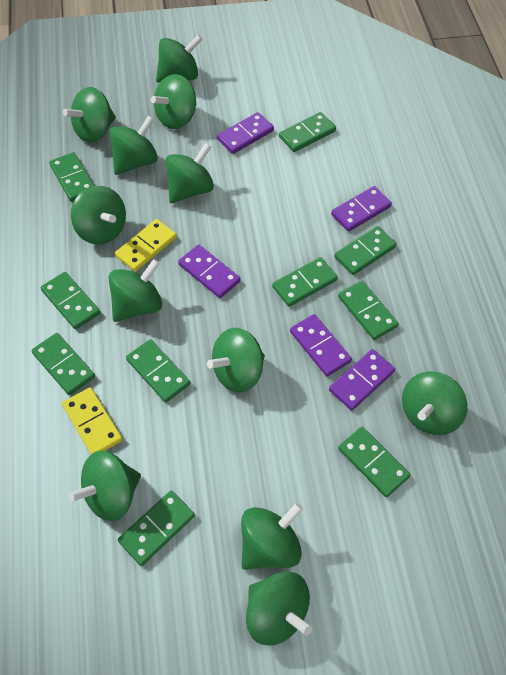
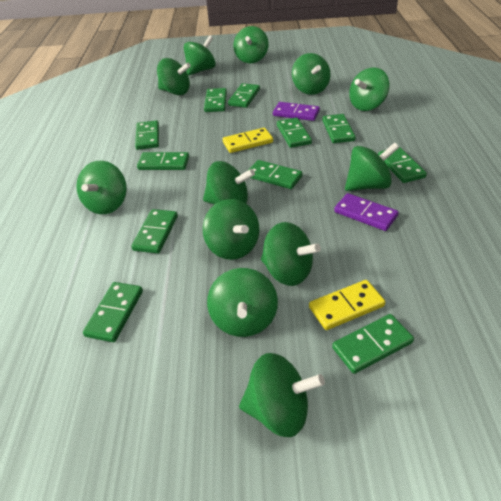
green domino: 10 -> 11
purple domino: 5 -> 2

